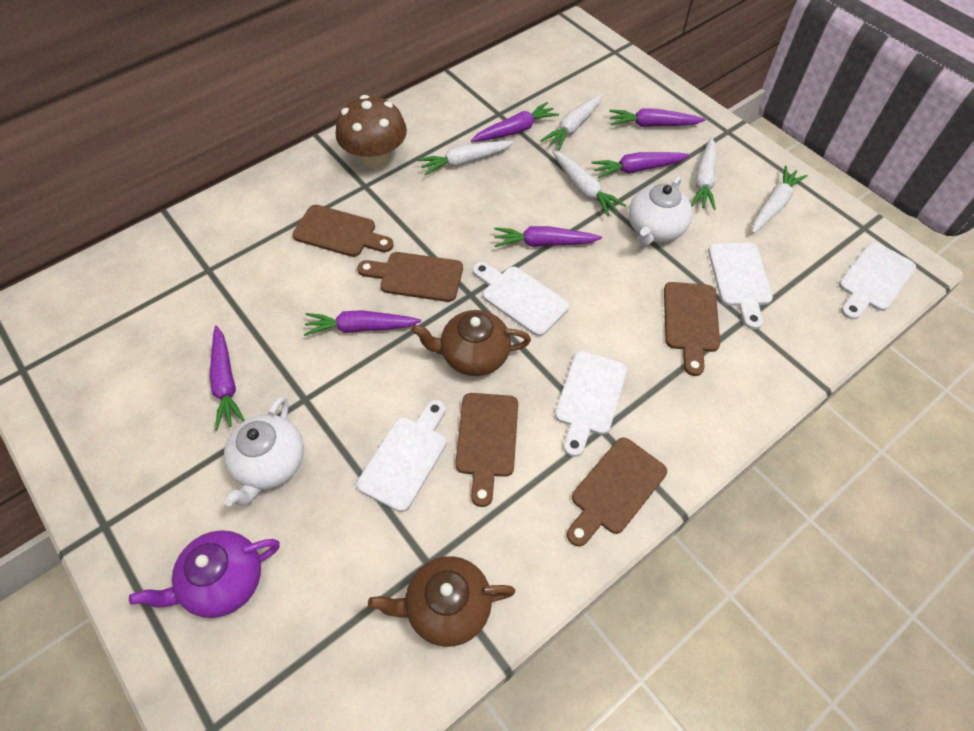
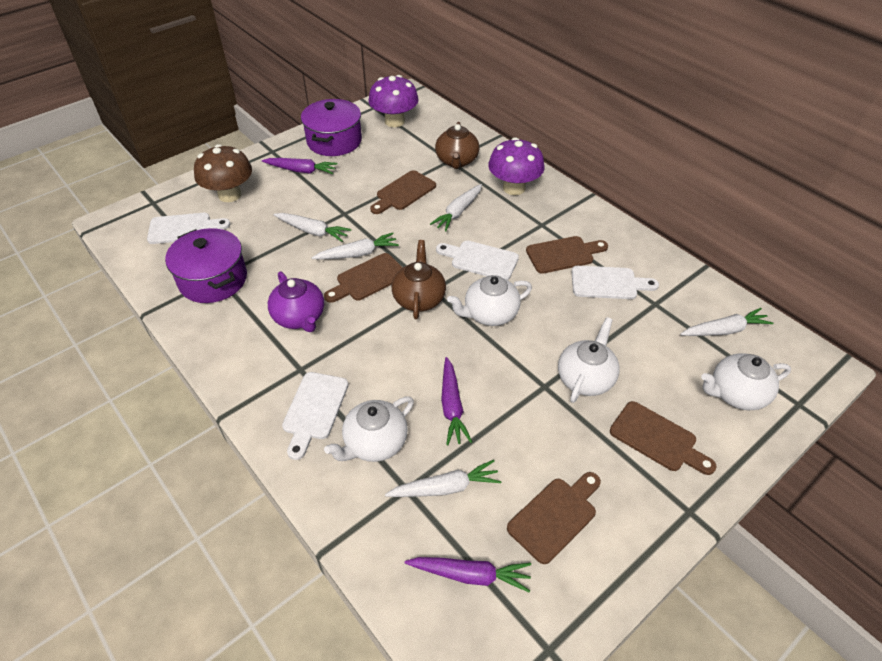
purple carrot: 6 -> 3
purple mushroom: 0 -> 2
purple pot: 0 -> 2
white cutting board: 5 -> 4
white teapot: 2 -> 4

